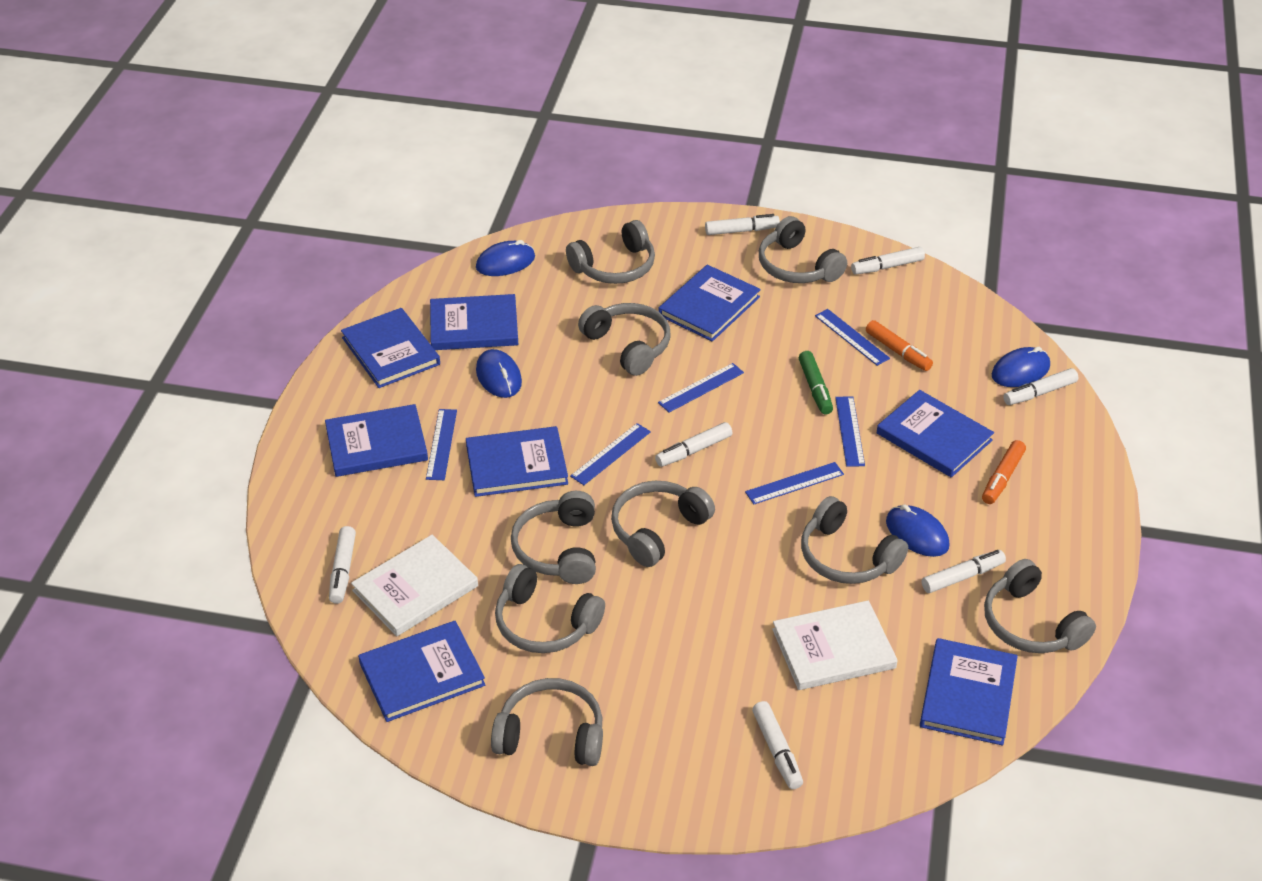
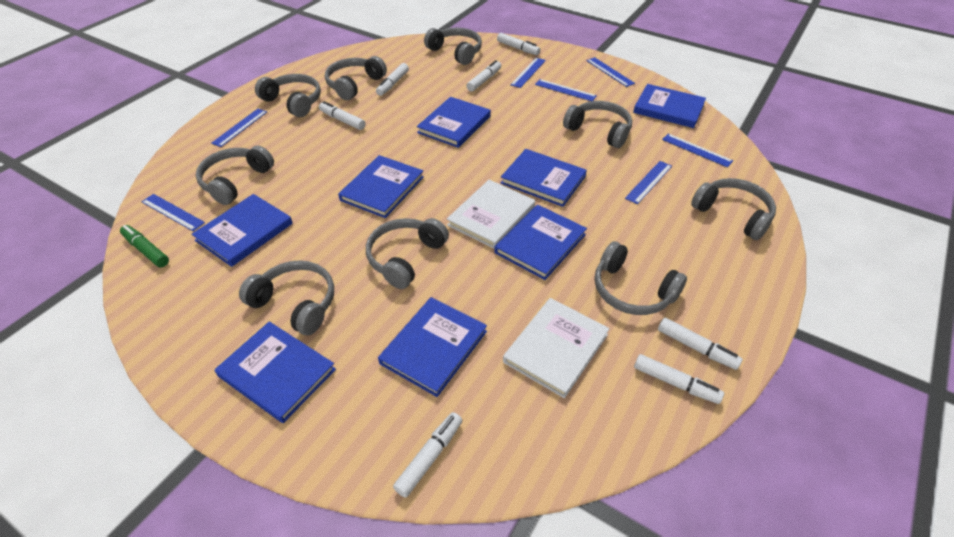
blue mouse: 4 -> 0
blue ruler: 6 -> 7
orange marker: 2 -> 0

